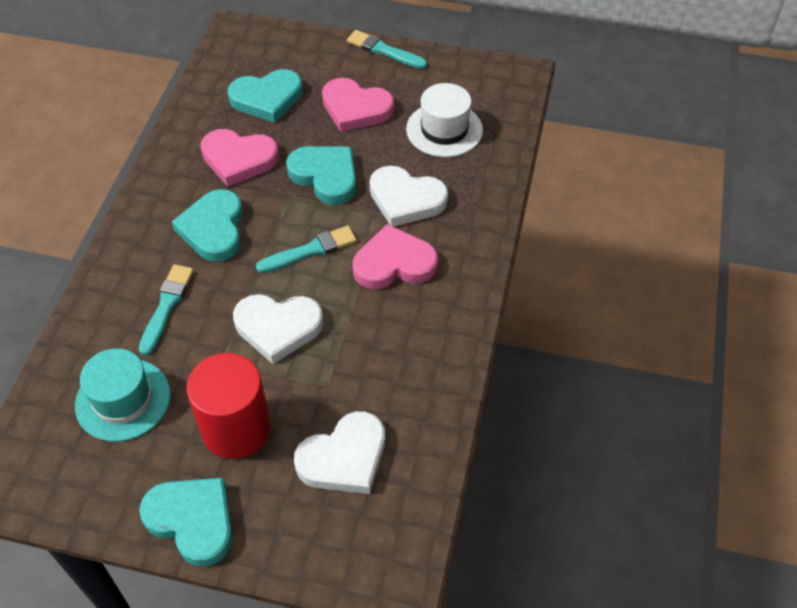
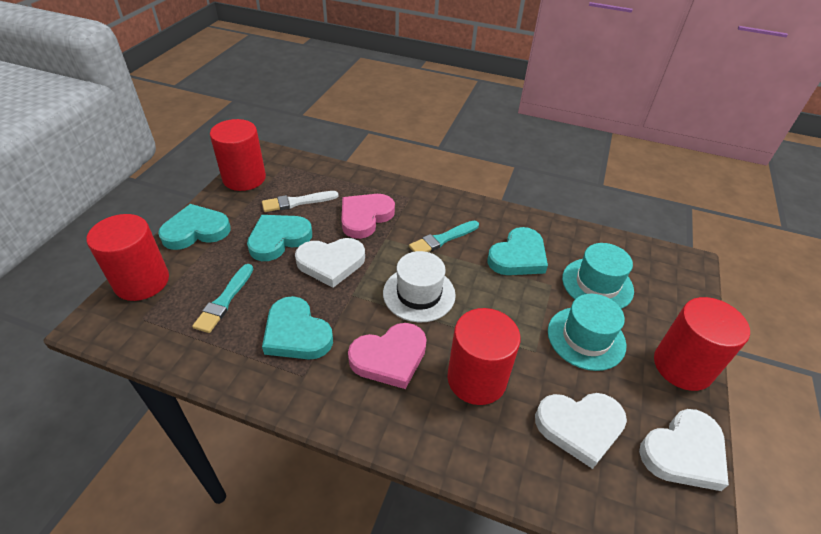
pink heart: 3 -> 2
red cylinder: 1 -> 4
turquoise brush: 3 -> 2
turquoise hat: 1 -> 2
white brush: 0 -> 1

